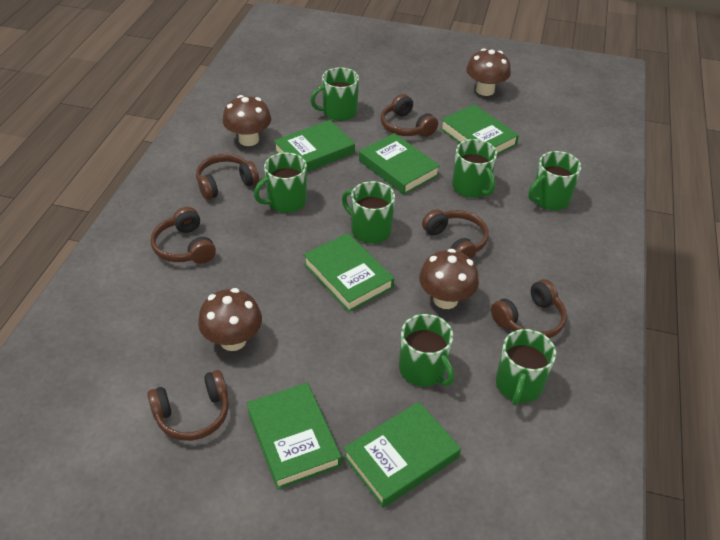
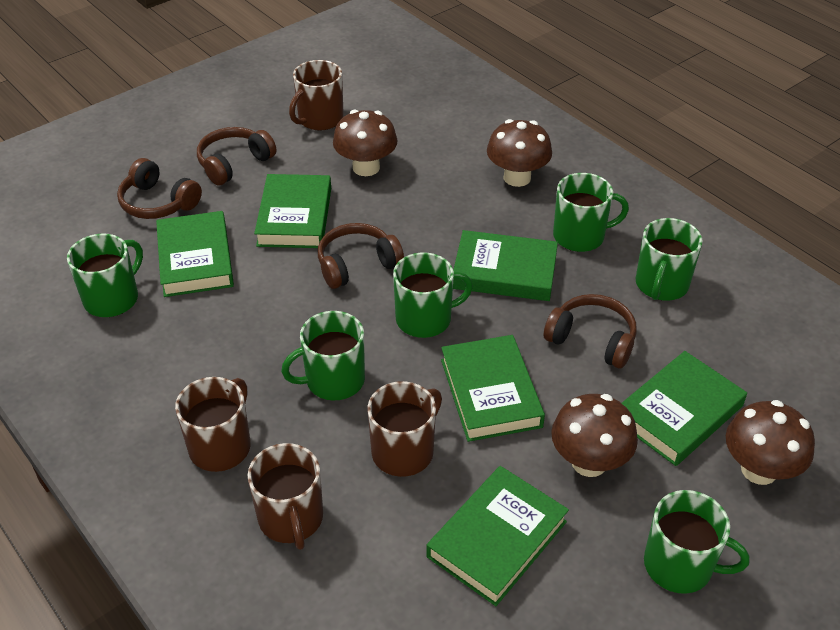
brown headphones: 6 -> 4
brown mug: 0 -> 4
green mug: 7 -> 6

